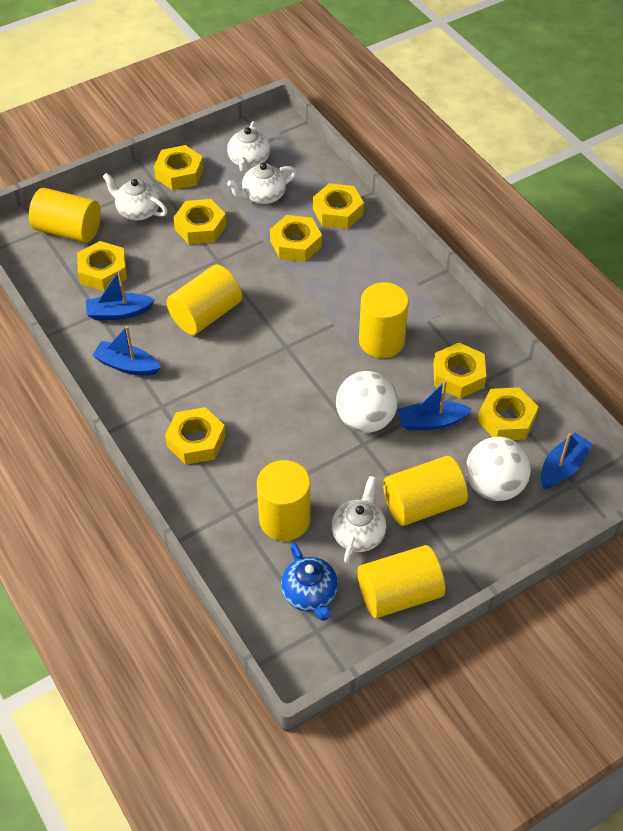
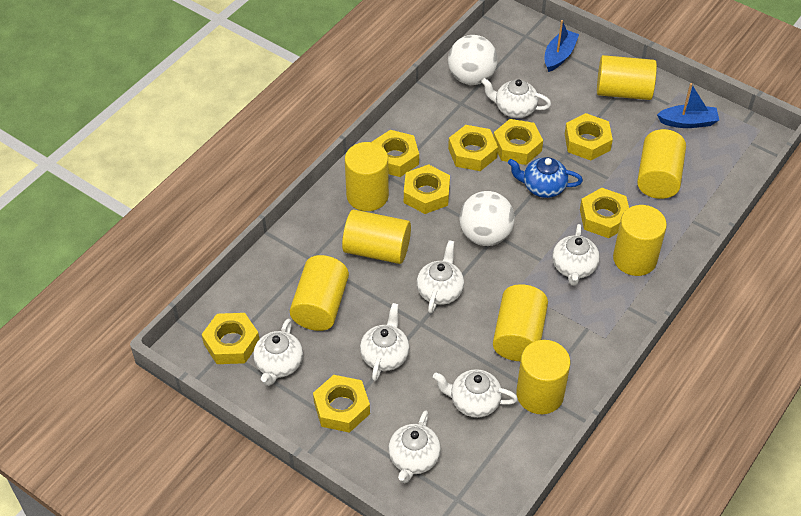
blue boat: 4 -> 2
white teapot: 4 -> 7
yellow cylinder: 6 -> 8

